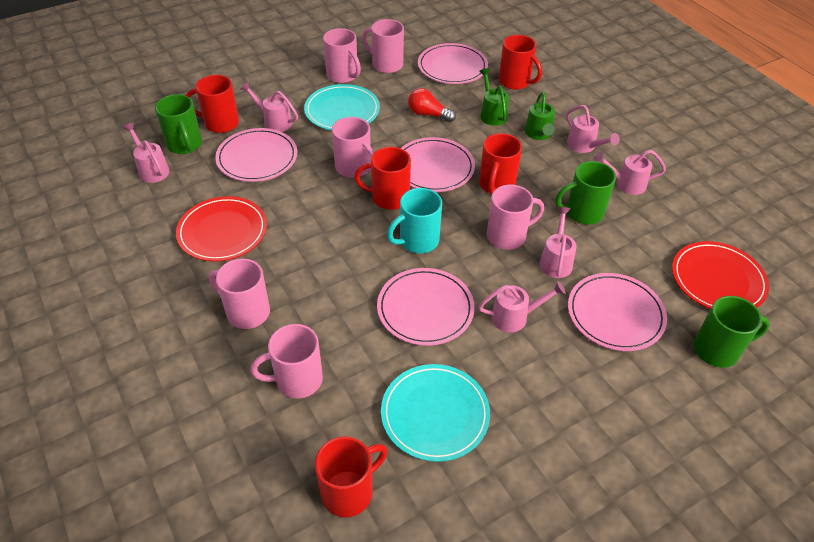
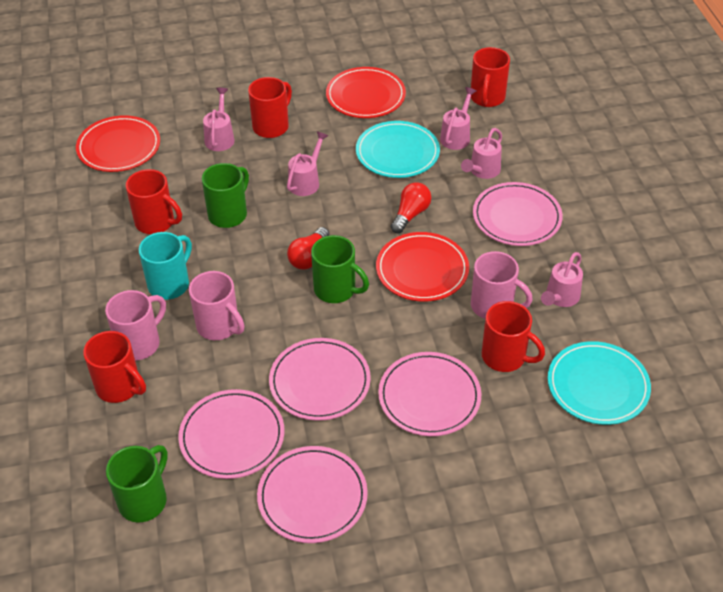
green watering can: 2 -> 0
pink mug: 6 -> 3
pink watering can: 6 -> 5
red light bulb: 1 -> 2
red plate: 2 -> 3

